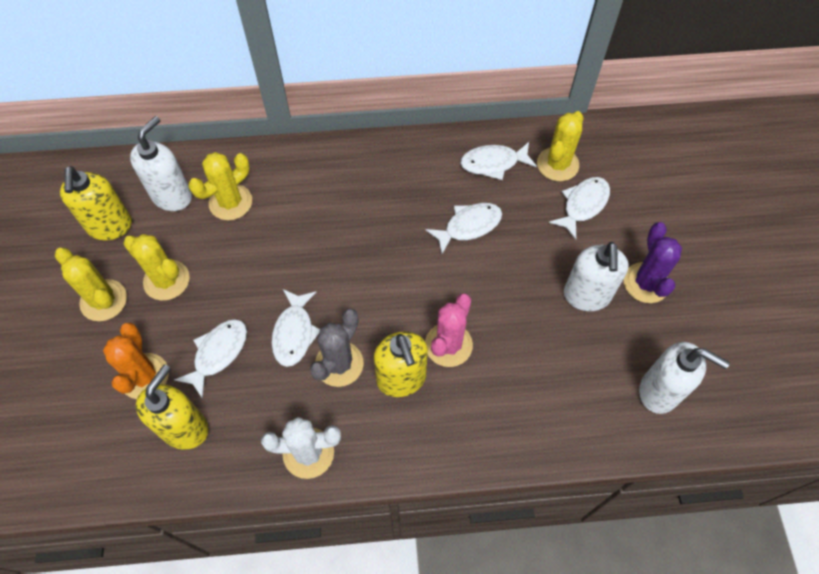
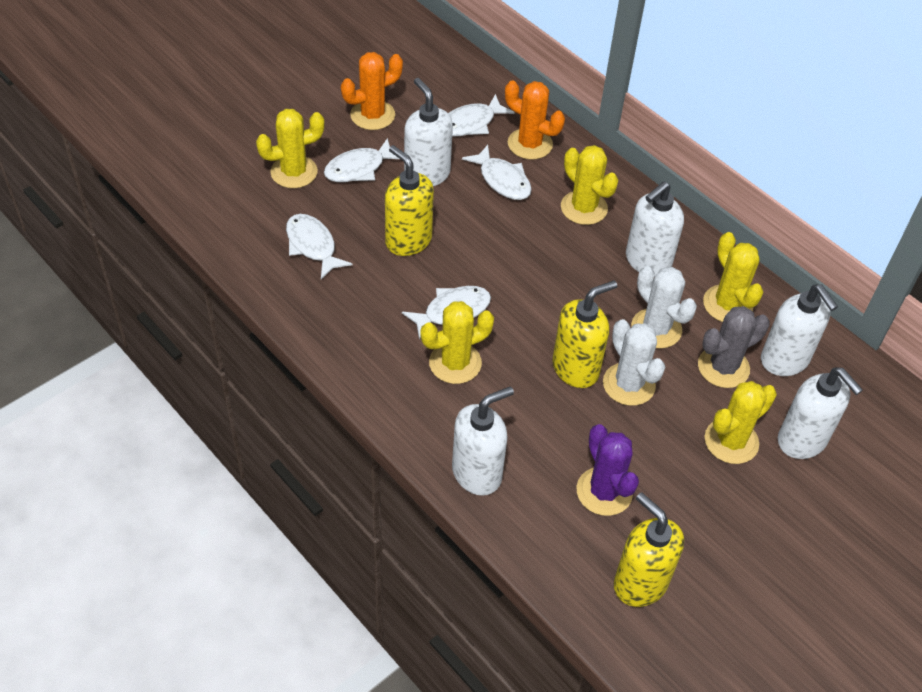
orange cactus: 1 -> 2
pink cactus: 1 -> 0
white cactus: 1 -> 2
white soap dispenser: 3 -> 5
yellow cactus: 4 -> 5

